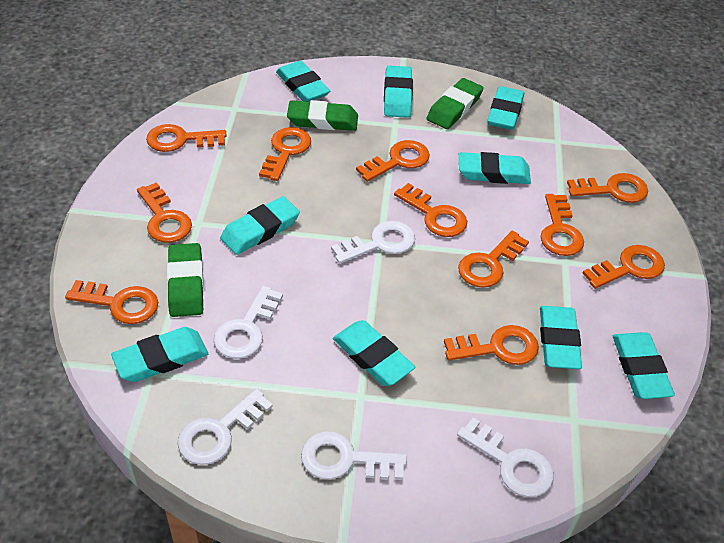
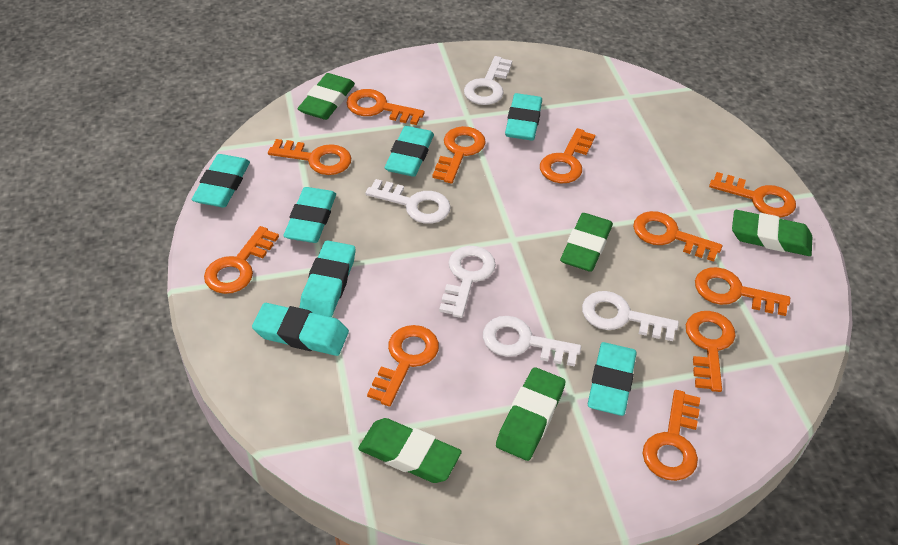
green eraser: 3 -> 5
turquoise eraser: 9 -> 7

